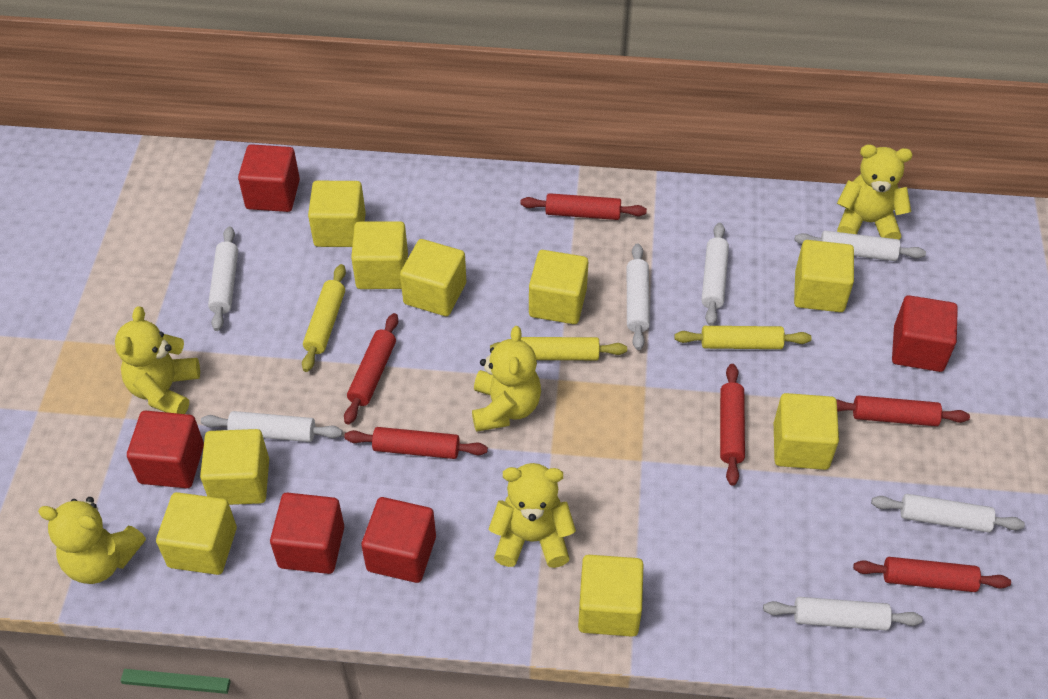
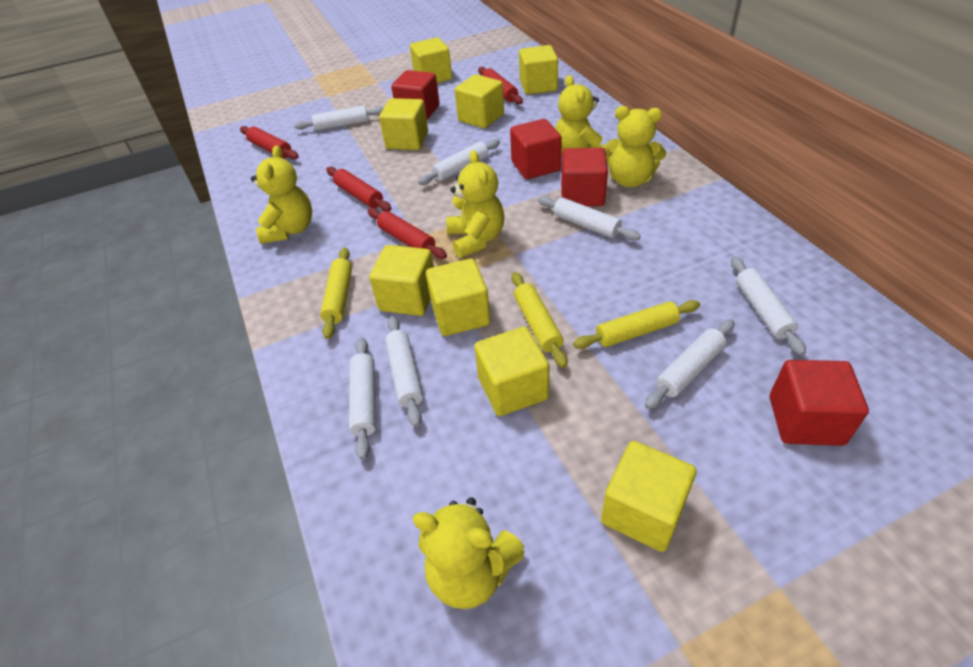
red cube: 5 -> 4
red rolling pin: 6 -> 4
yellow cube: 9 -> 8

